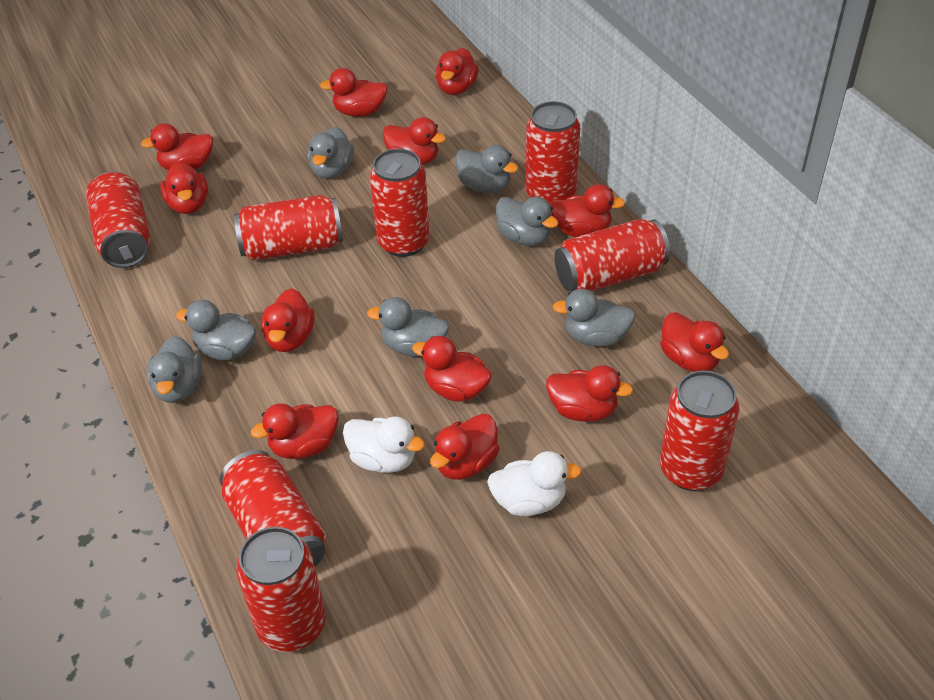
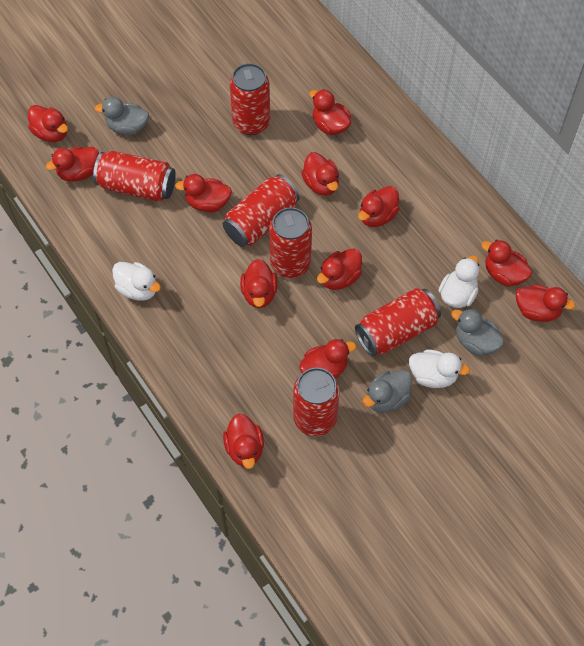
grey duck: 7 -> 3
red can: 8 -> 6
white duck: 2 -> 3

